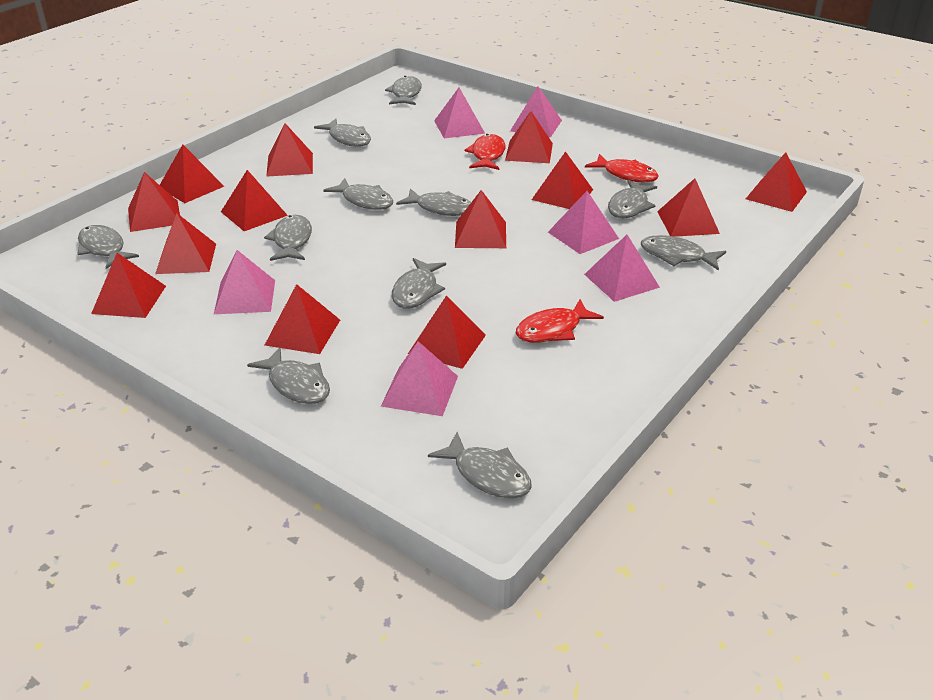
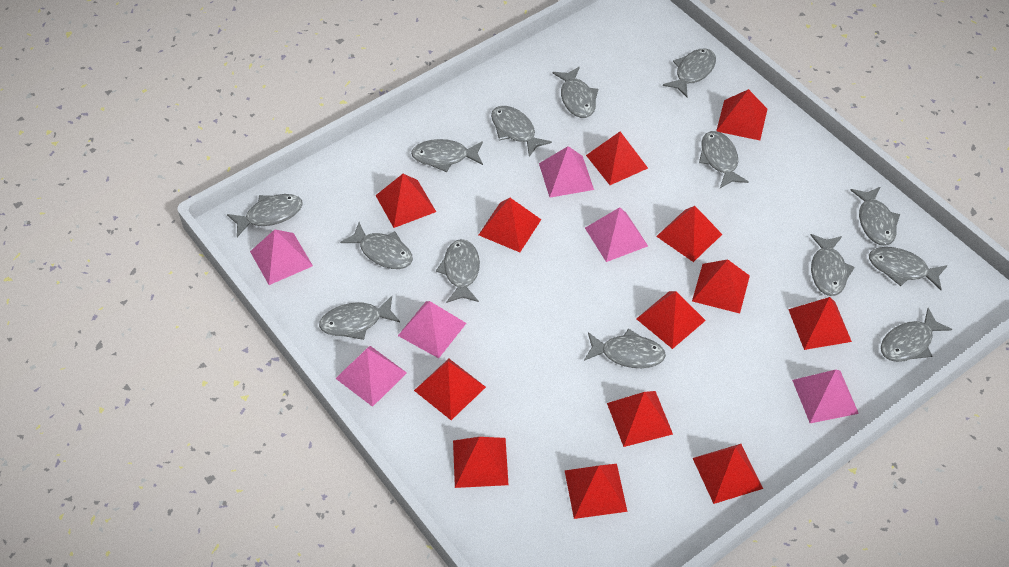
grey fish: 11 -> 14
red fish: 3 -> 0

